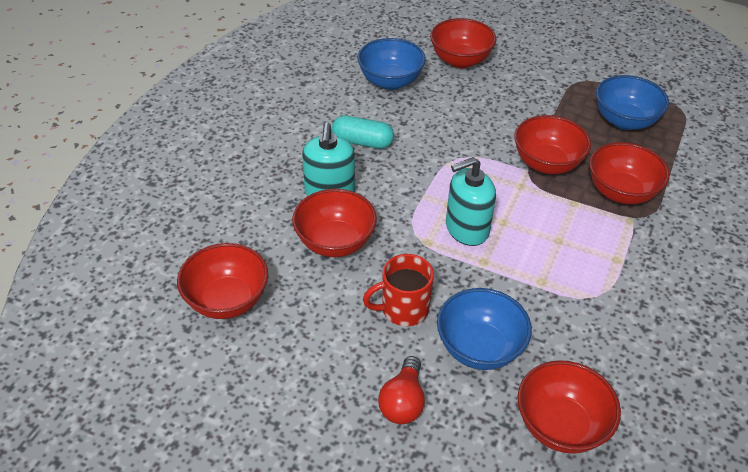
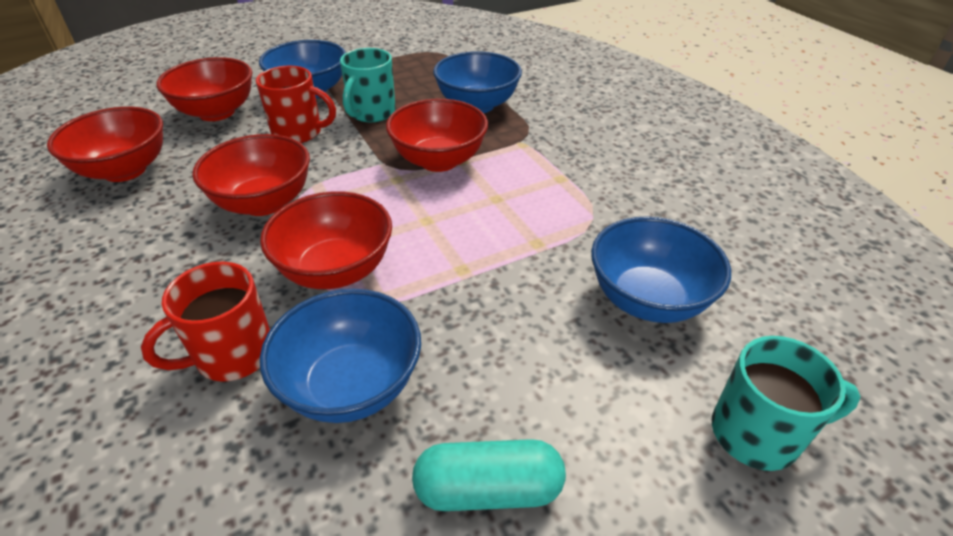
blue bowl: 3 -> 4
red bowl: 6 -> 5
red light bulb: 1 -> 0
red mug: 1 -> 2
turquoise mug: 0 -> 2
turquoise soap dispenser: 2 -> 0

